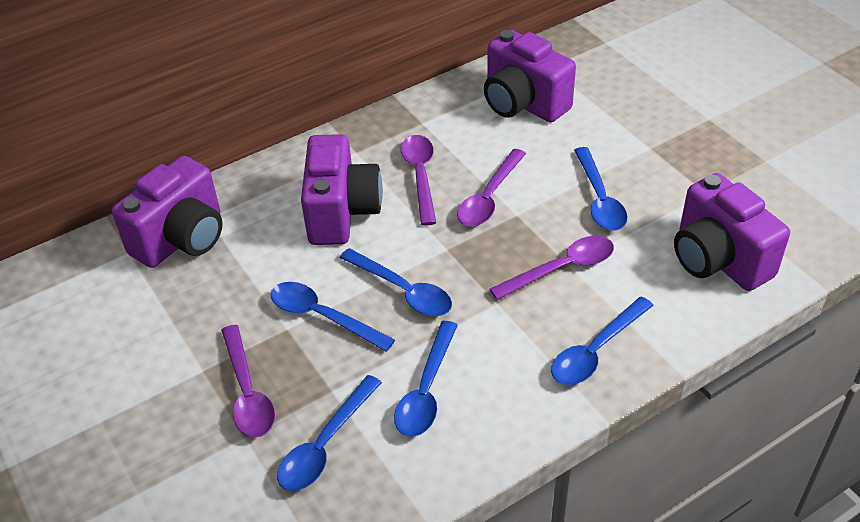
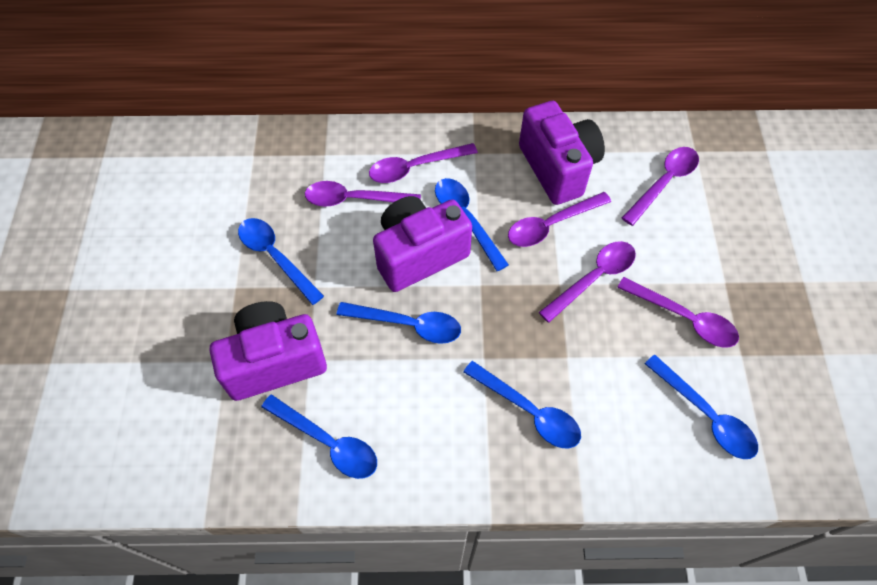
purple camera: 4 -> 3
purple spoon: 4 -> 6

